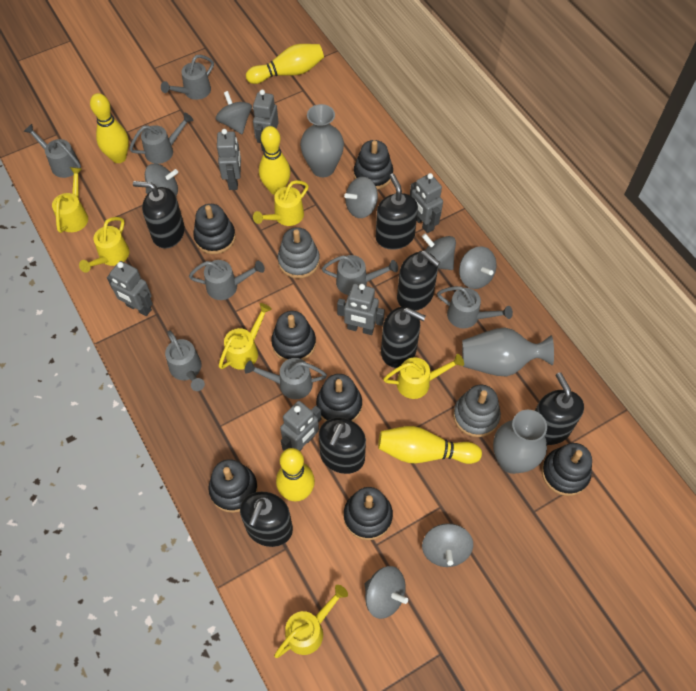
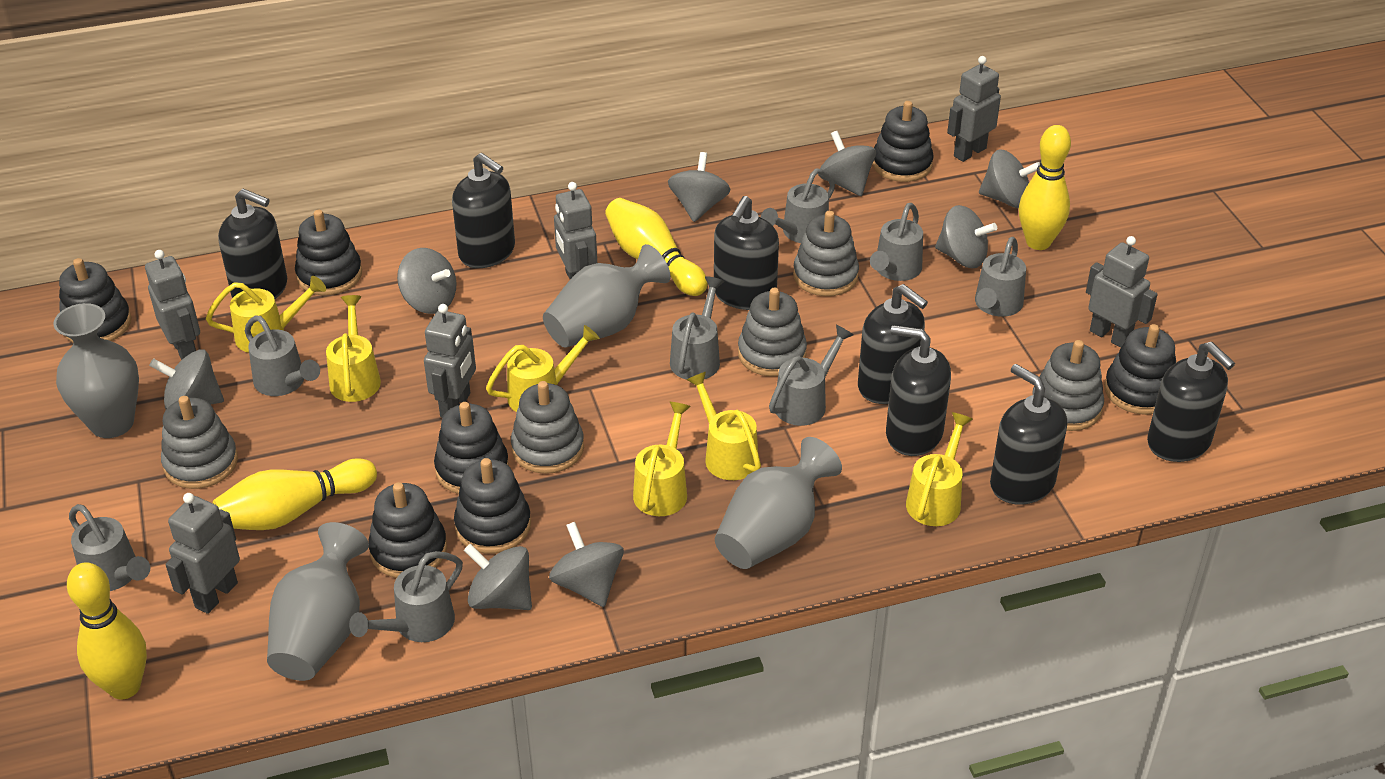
grey spinning top: 7 -> 8
grey stacking toy: 2 -> 5
grey vase: 3 -> 4
yellow bowling pin: 5 -> 4

